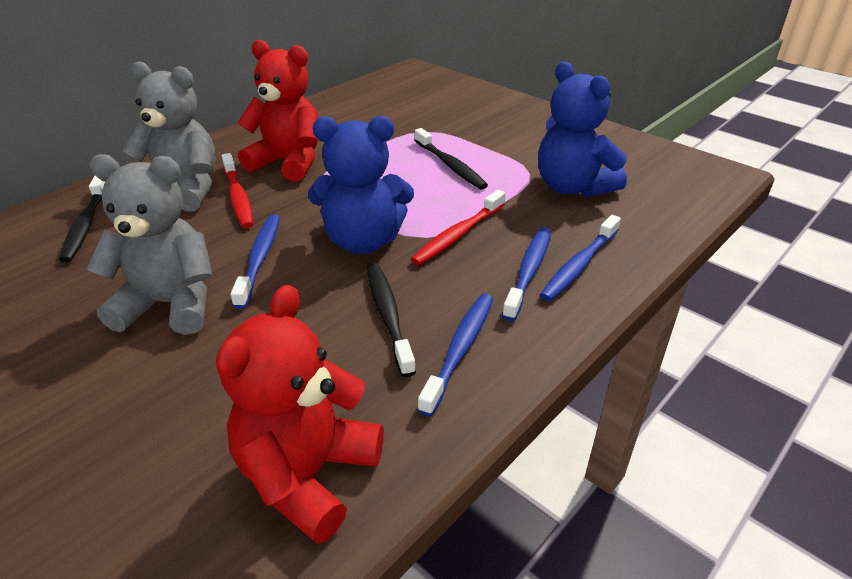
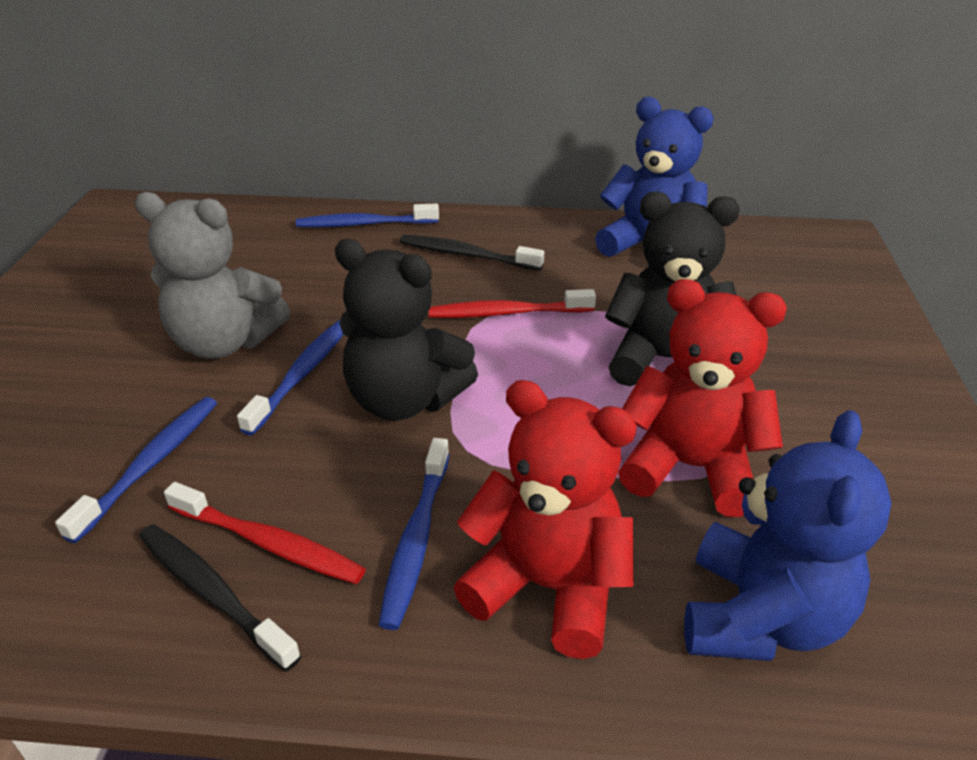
black teddy bear: 0 -> 2
black toothbrush: 3 -> 2
grey teddy bear: 2 -> 1

